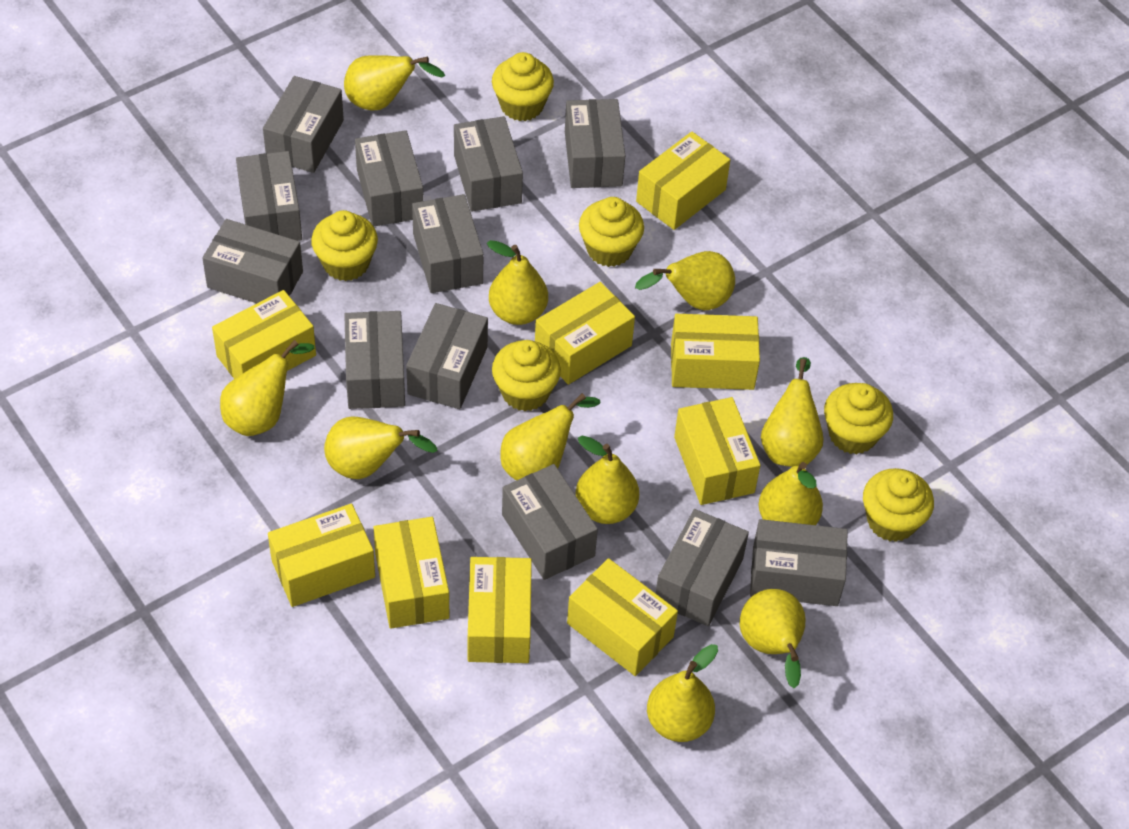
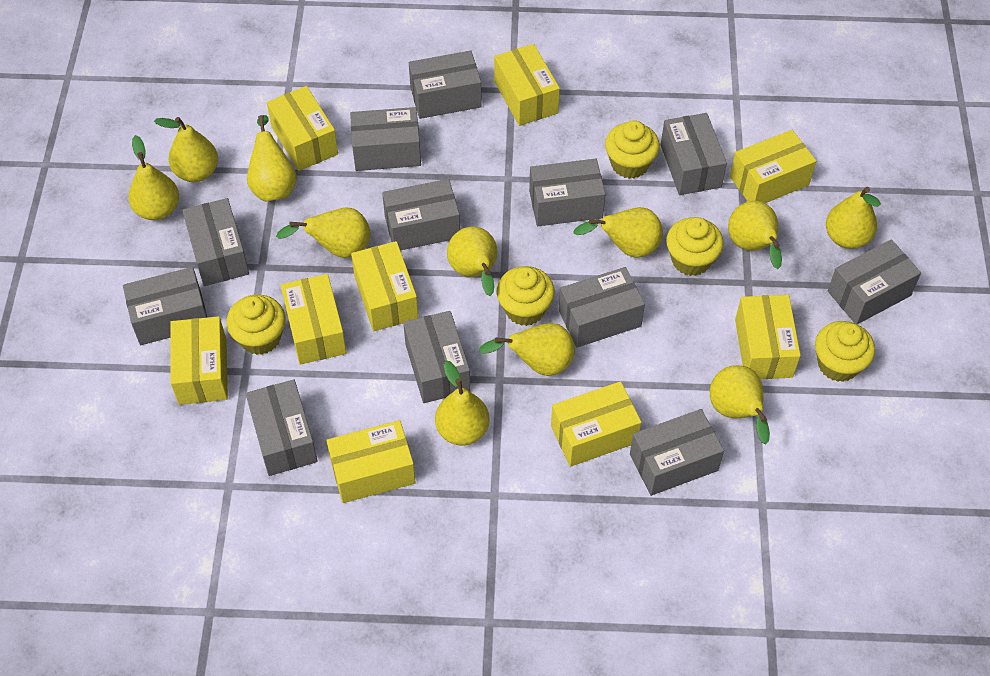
yellow cupcake: 6 -> 5

